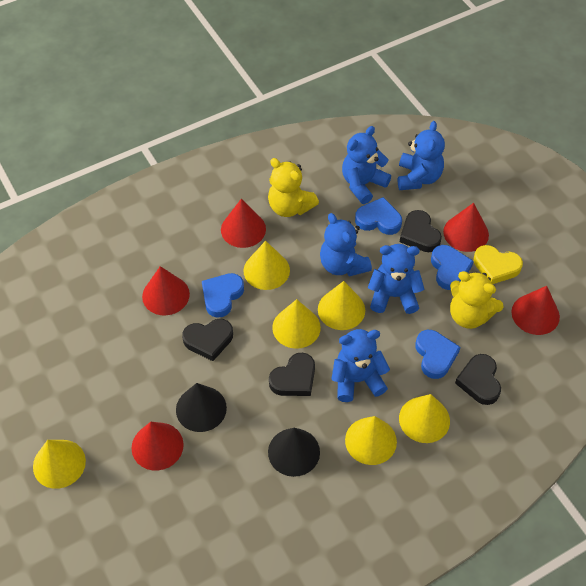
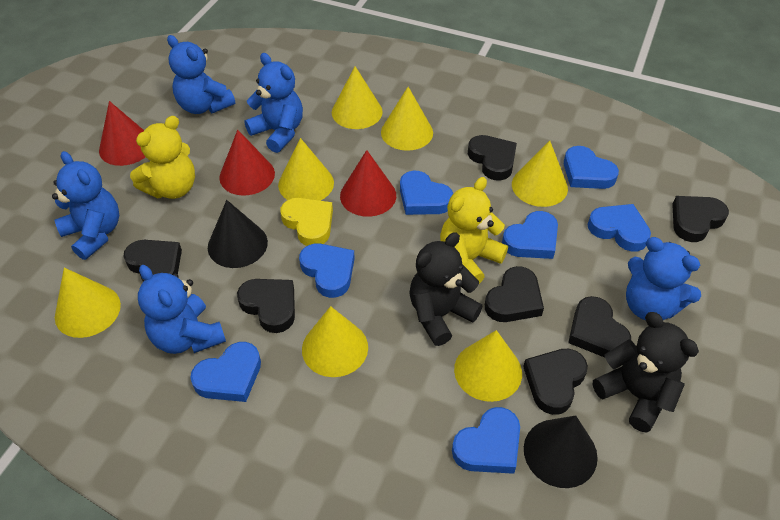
black heart: 4 -> 7
black teddy bear: 0 -> 2
blue heart: 4 -> 7
red cone: 5 -> 3
yellow cone: 6 -> 7

